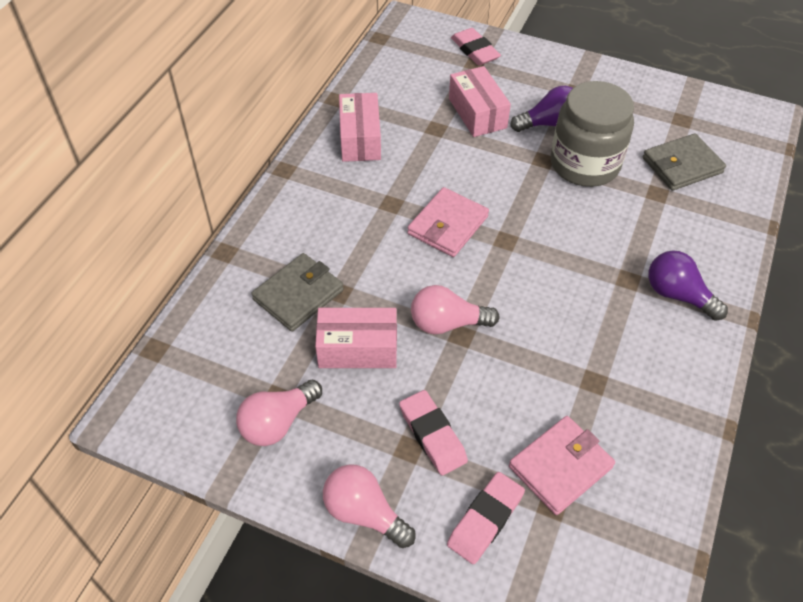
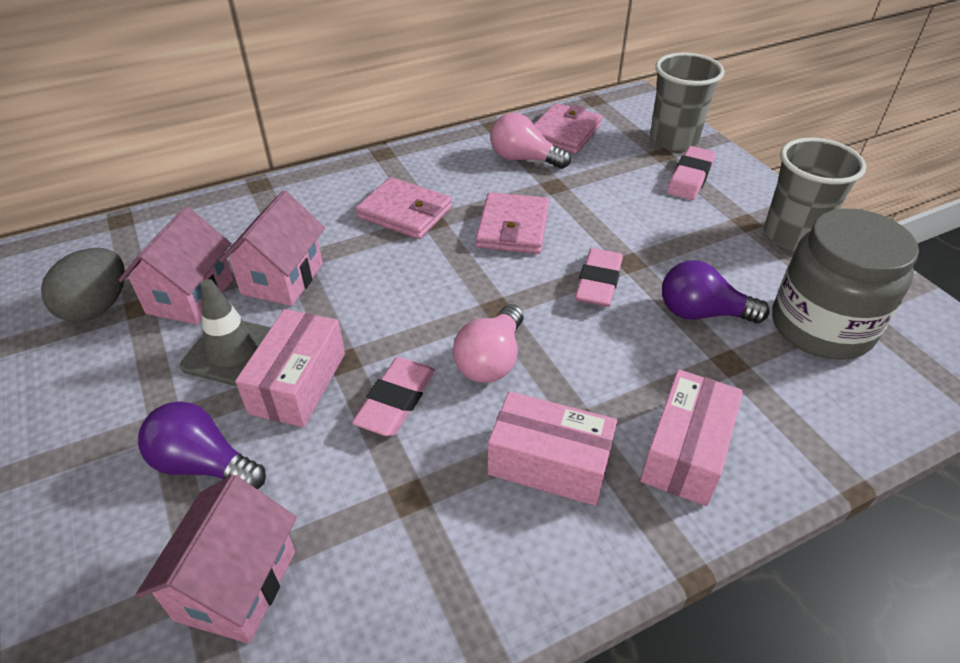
grey cup: 0 -> 2
grey egg: 0 -> 1
grey traffic cone: 0 -> 1
grey wallet: 2 -> 0
pink house: 0 -> 3
pink light bulb: 3 -> 2
pink wallet: 2 -> 3

